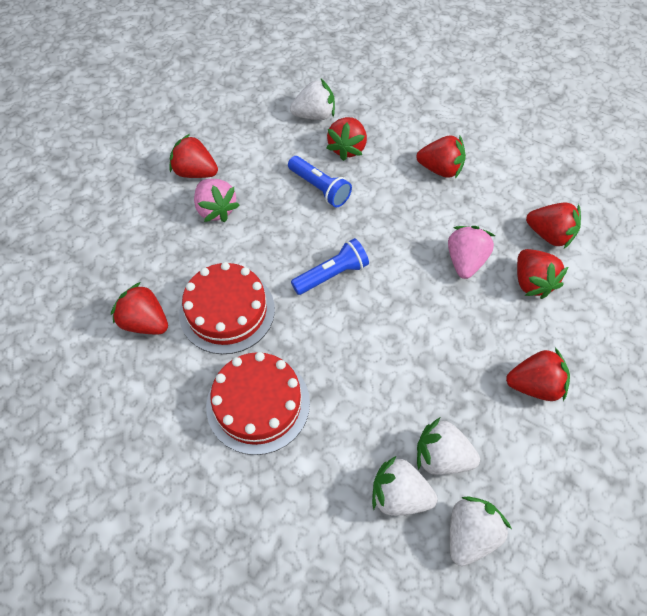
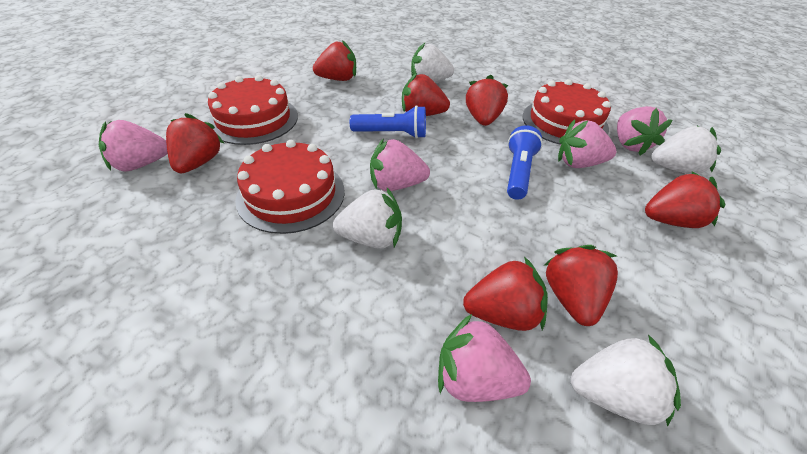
pink strawberry: 2 -> 5
red cake: 2 -> 3

